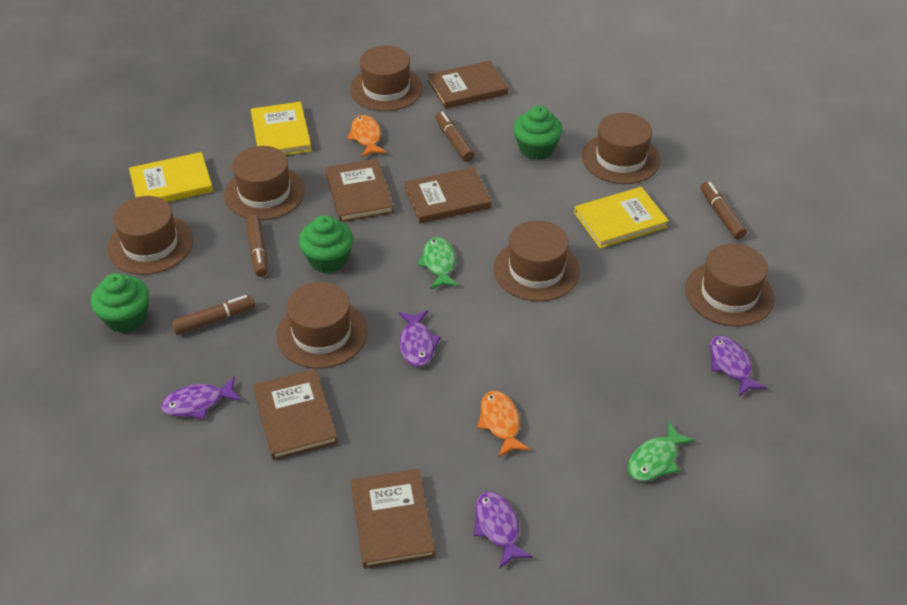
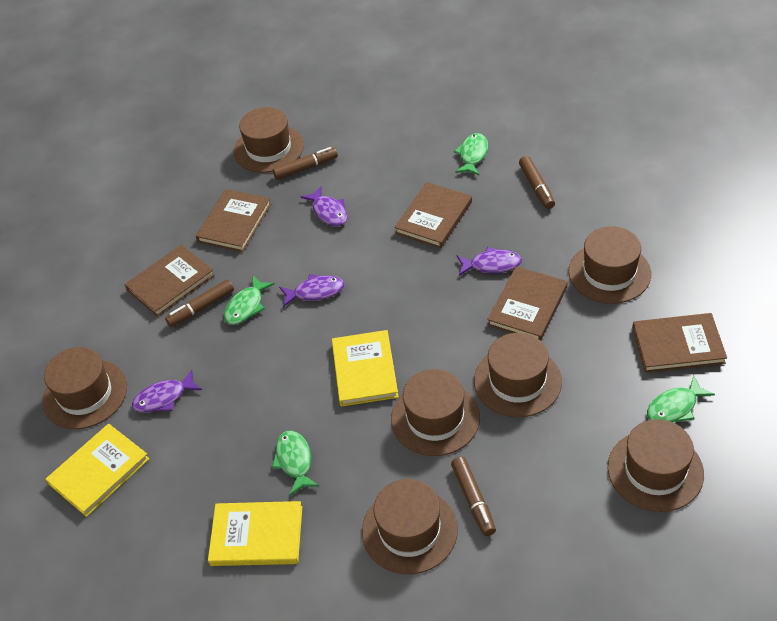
green cupcake: 3 -> 0
green fish: 2 -> 4
orange fish: 2 -> 0

